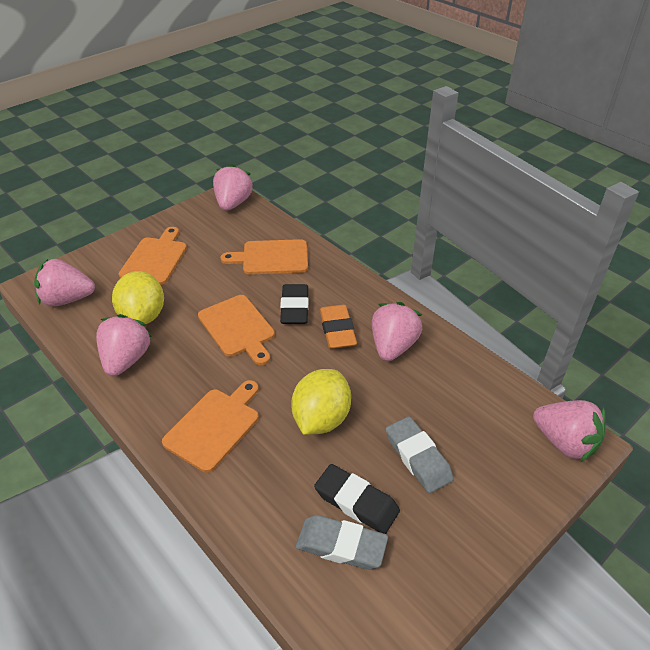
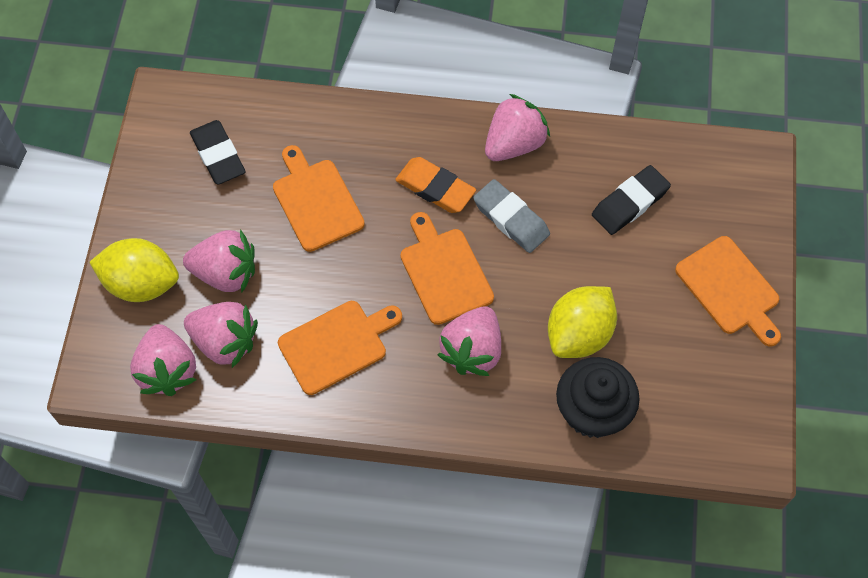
black cupcake: 0 -> 1
grey eraser: 2 -> 1

